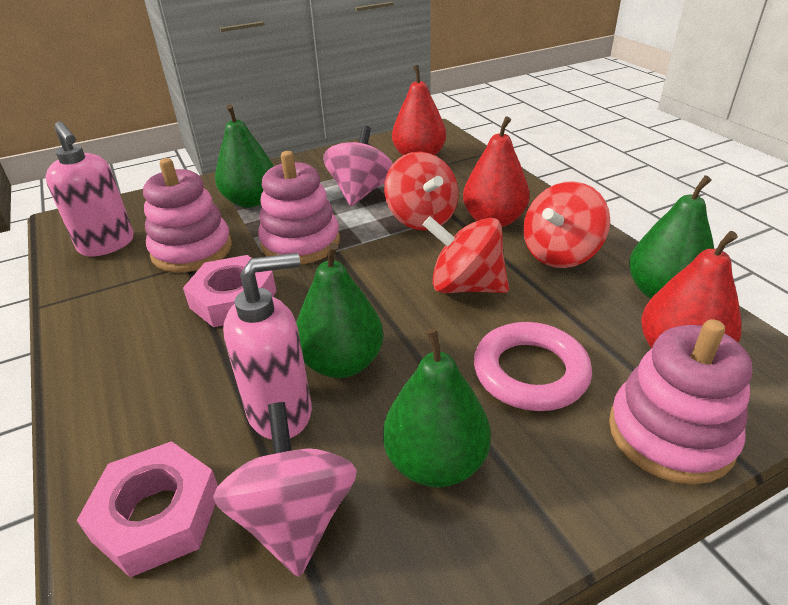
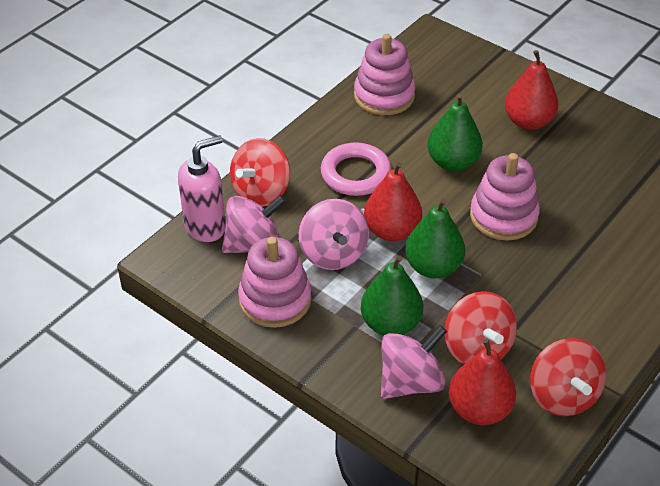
green pear: 4 -> 3
pink nut: 2 -> 0
pink soap dispenser: 2 -> 1
pink spinning top: 2 -> 3

